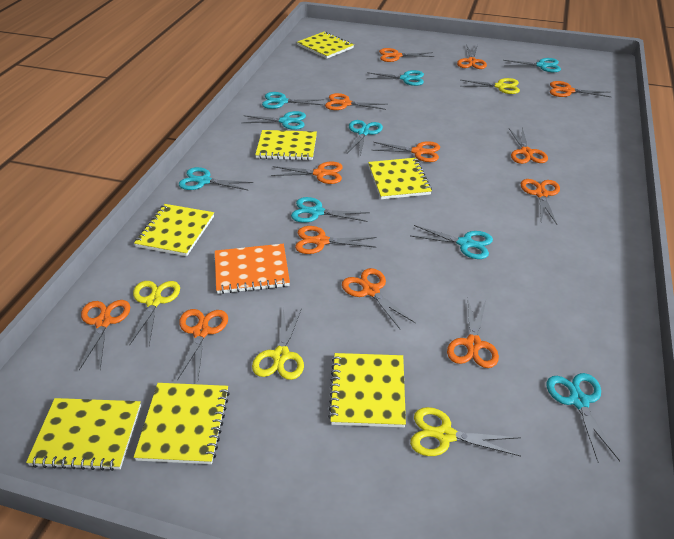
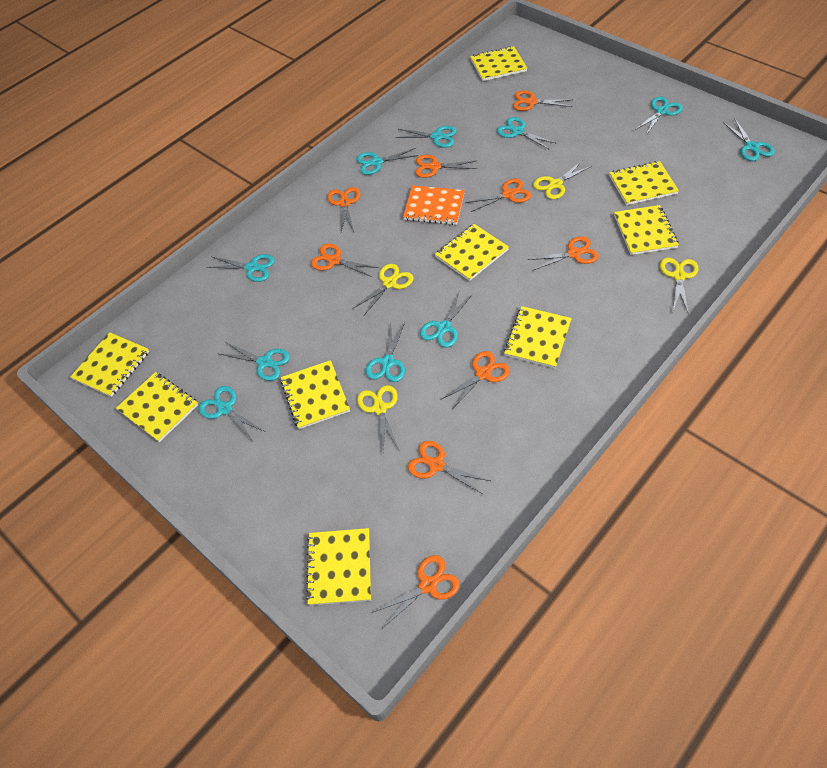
orange scissors: 13 -> 9
turquoise scissors: 9 -> 10
yellow notebook: 7 -> 9

